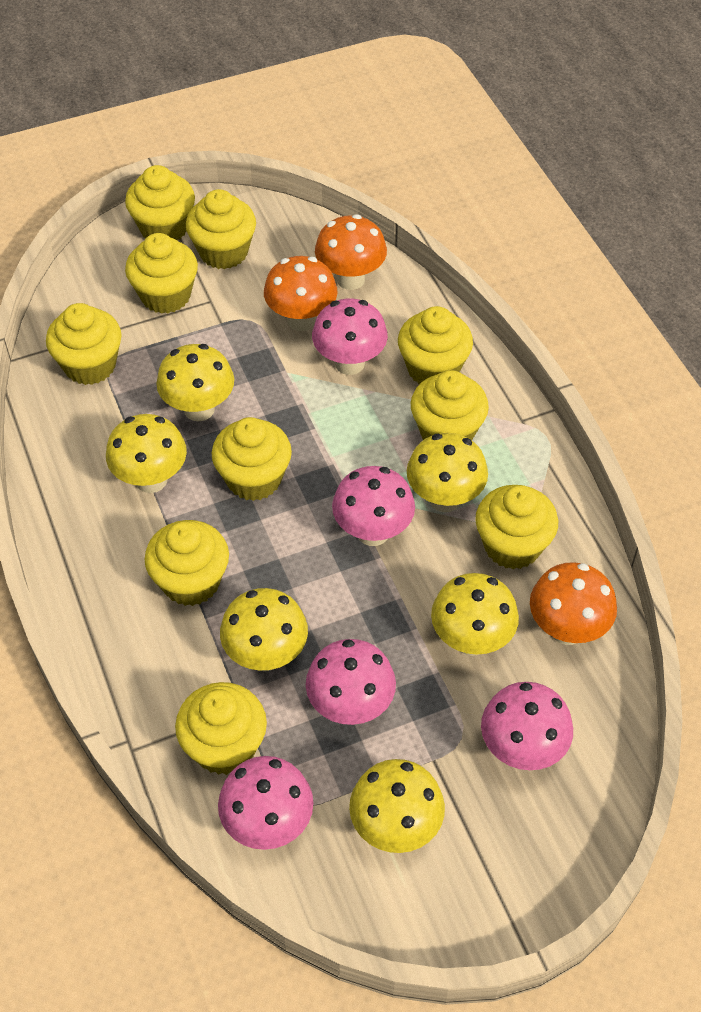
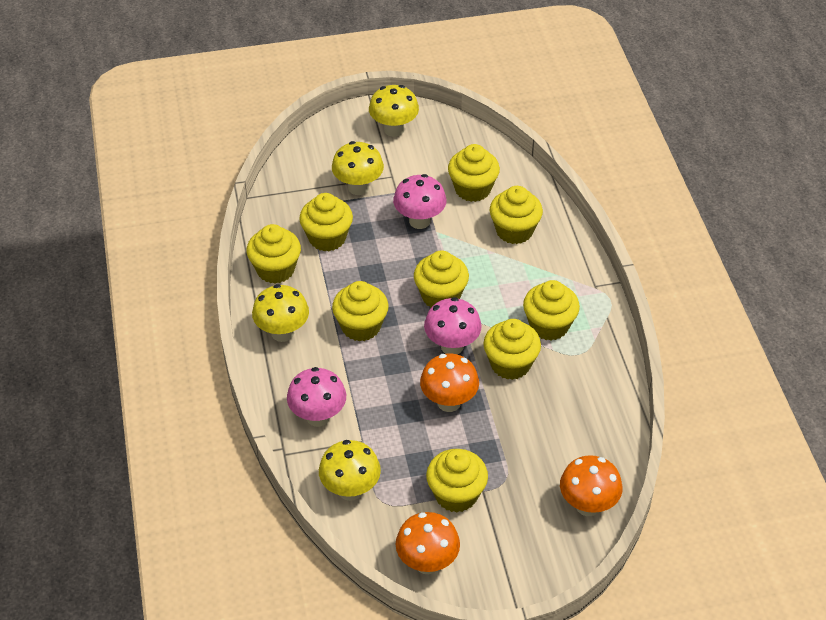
pink mushroom: 5 -> 3
yellow cupcake: 10 -> 9
yellow mushroom: 6 -> 4

